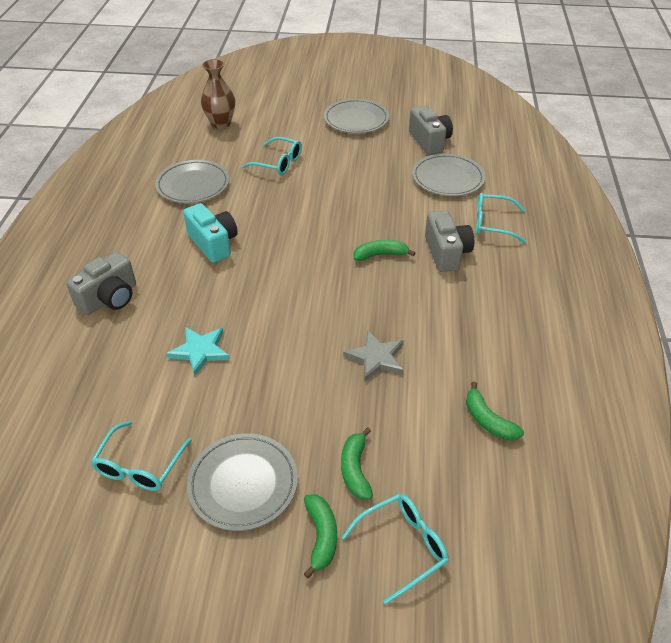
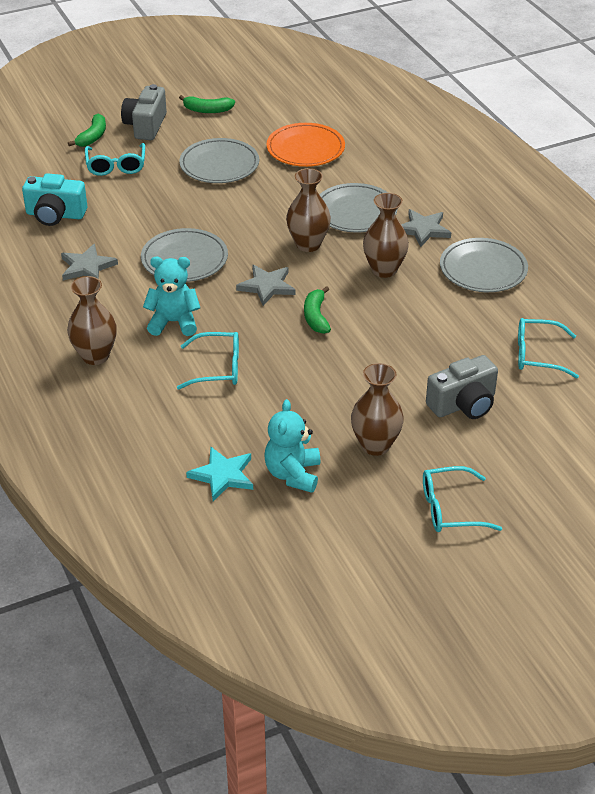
brown vase: 1 -> 4
green banana: 4 -> 3
grey camera: 3 -> 2
grey star: 1 -> 3
orange plate: 0 -> 1
turquoise teddy bear: 0 -> 2

